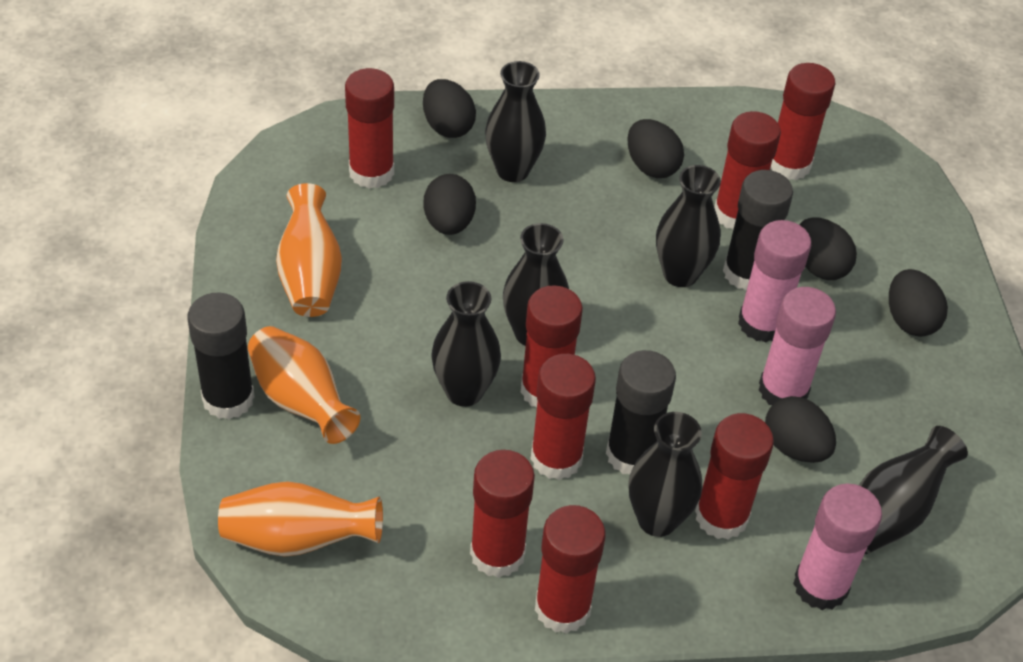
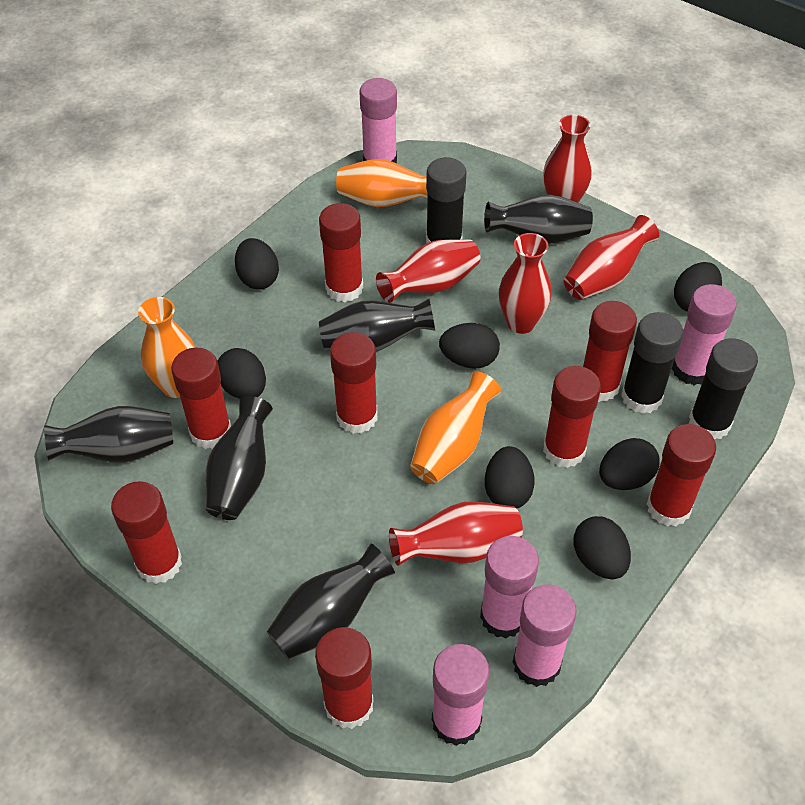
black egg: 6 -> 7
black vase: 6 -> 5
pink glue stick: 3 -> 5
red vase: 0 -> 5

